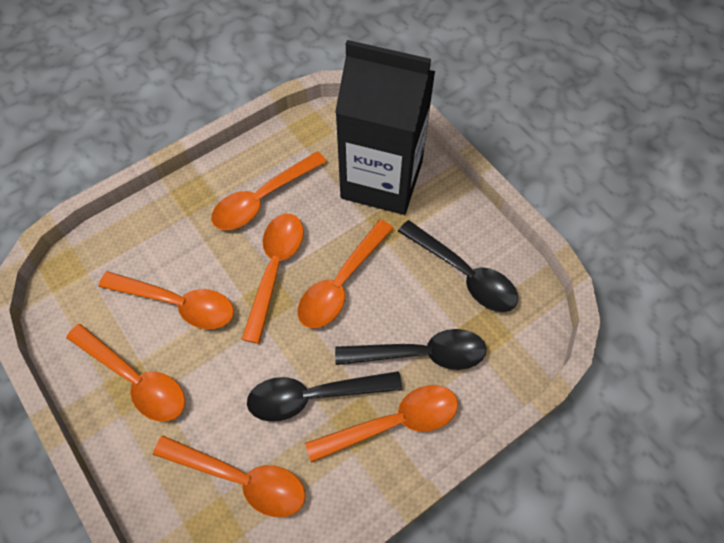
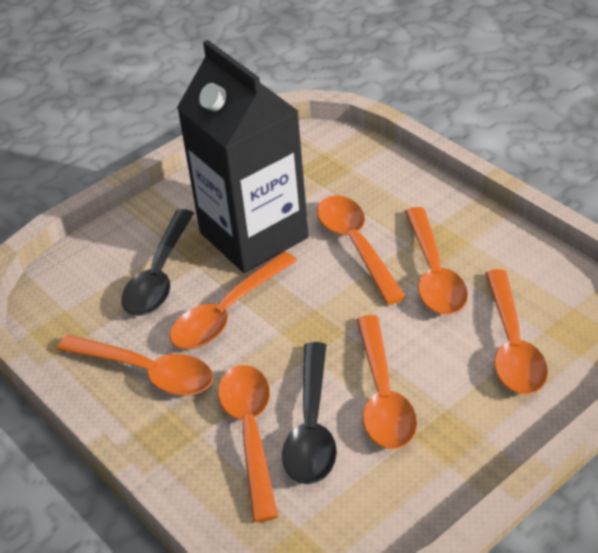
black spoon: 3 -> 2

